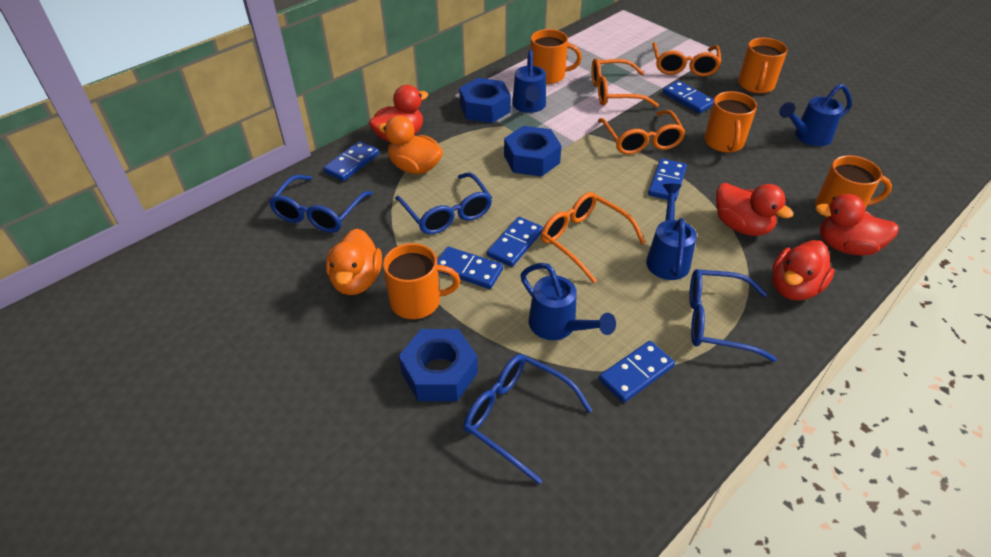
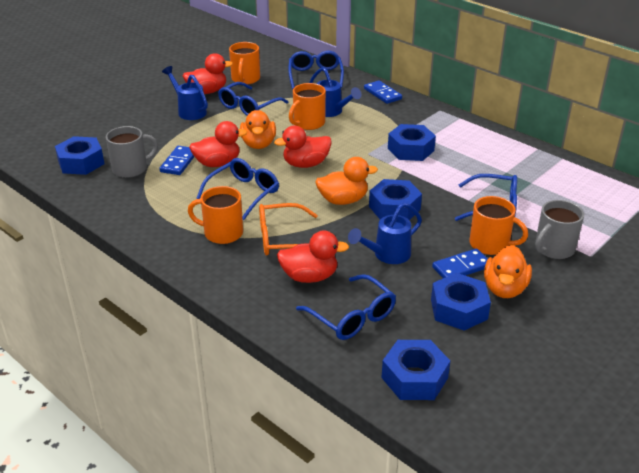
blue domino: 6 -> 3
blue glasses: 4 -> 5
blue nut: 3 -> 5
blue watering can: 4 -> 3
grey mug: 0 -> 2
orange duck: 2 -> 3
orange glasses: 4 -> 1
orange mug: 5 -> 4

